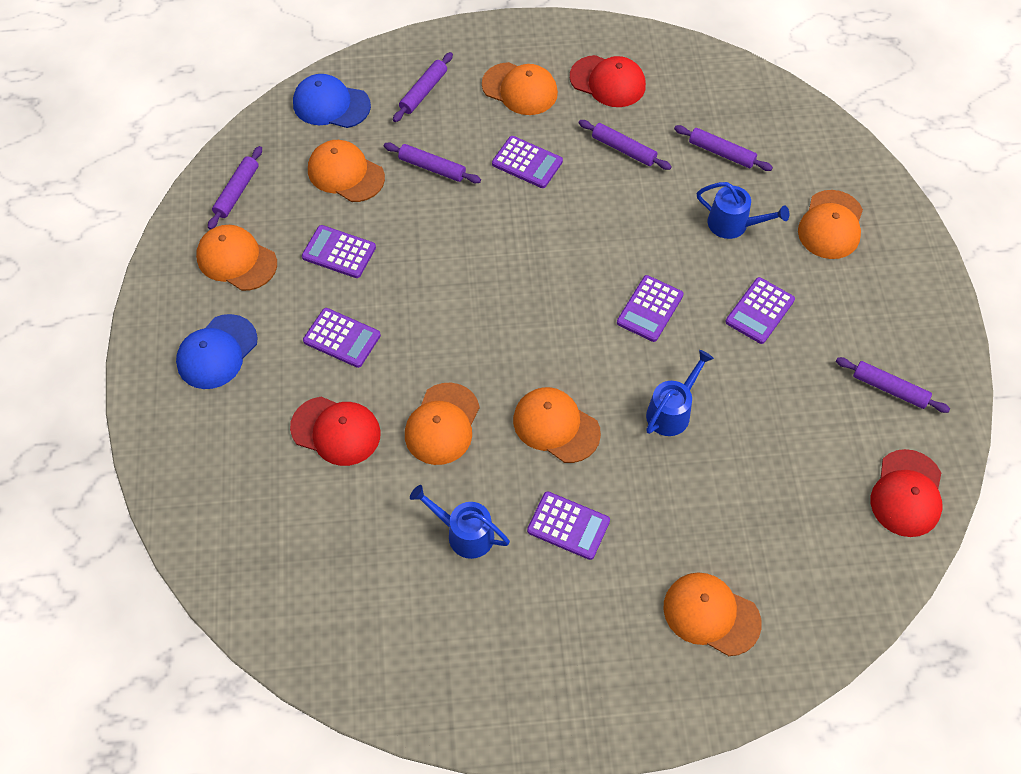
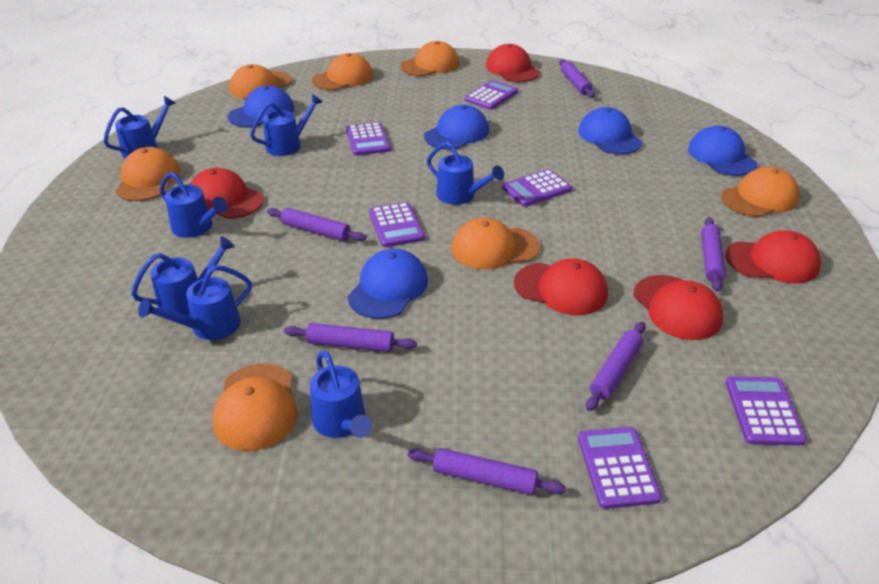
blue cap: 2 -> 5
blue watering can: 3 -> 7
red cap: 3 -> 5

